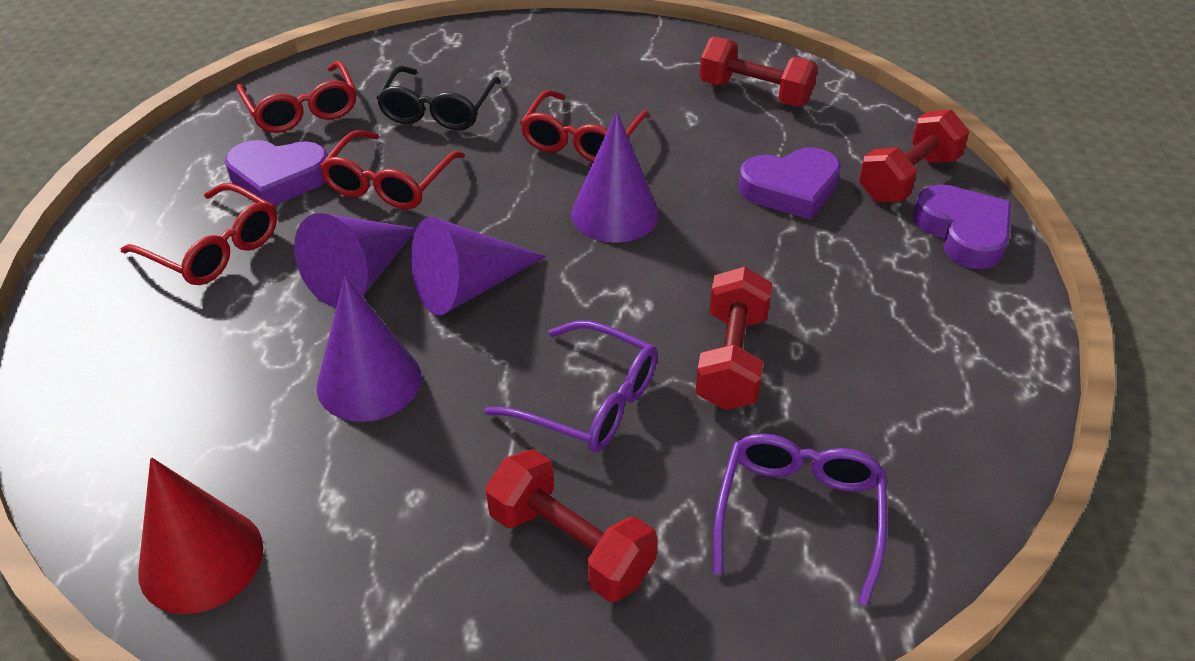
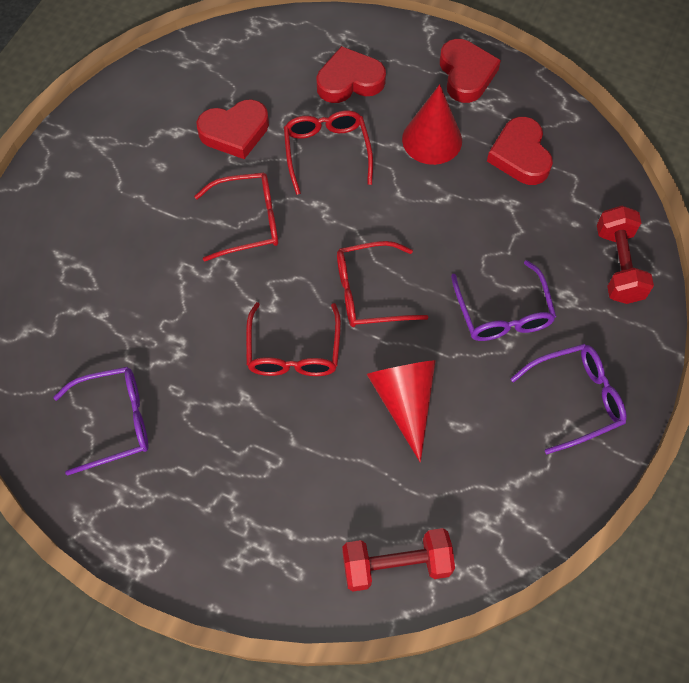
black glasses: 1 -> 0
purple cone: 4 -> 0
purple glasses: 2 -> 3
purple heart: 3 -> 0
red cone: 1 -> 2
red dumbbell: 4 -> 2
red heart: 0 -> 4

